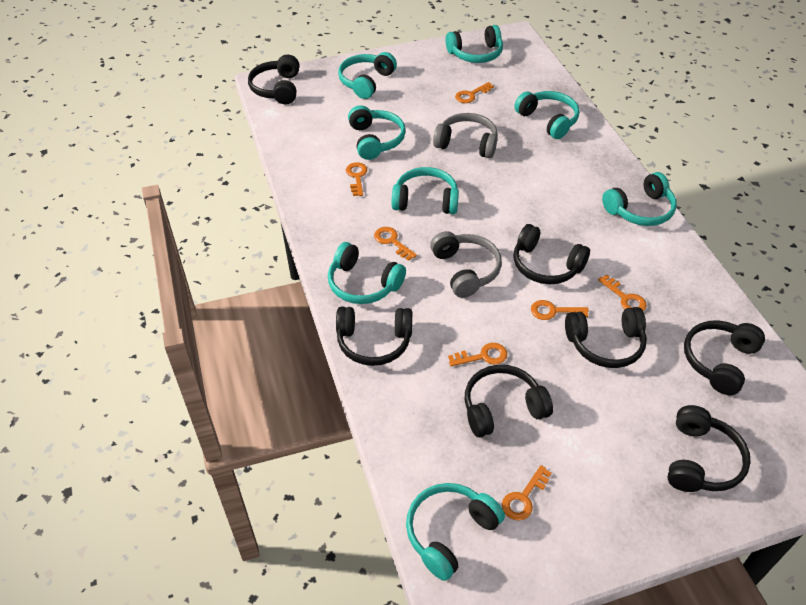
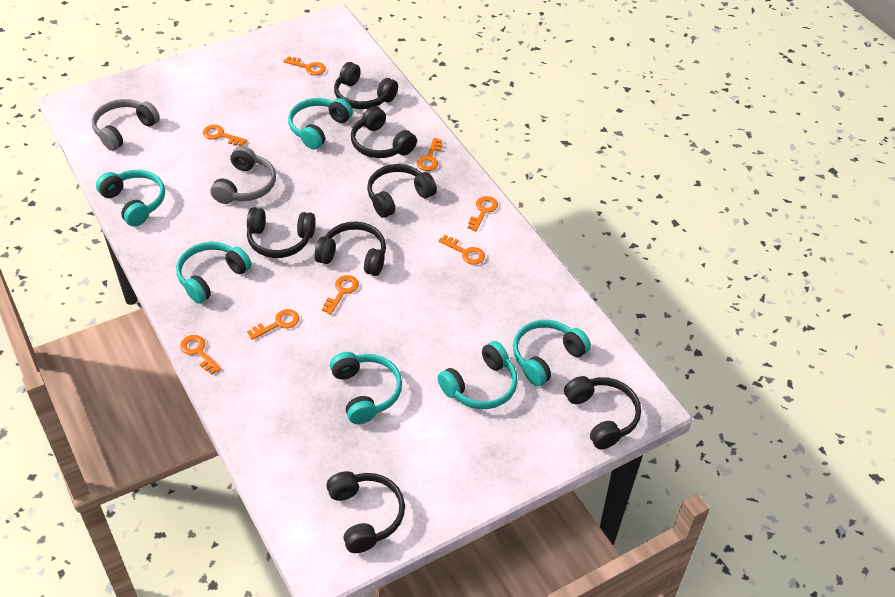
orange key: 7 -> 8
turquoise headphones: 8 -> 6

